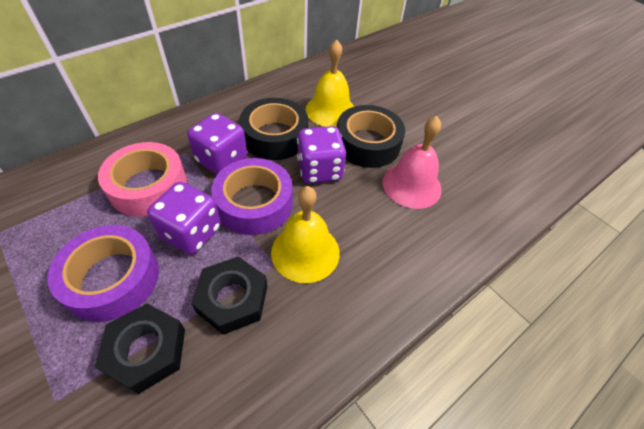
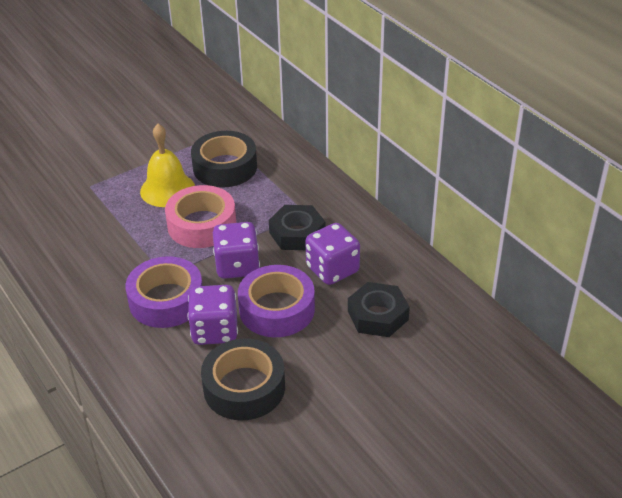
pink bell: 1 -> 0
yellow bell: 2 -> 1

